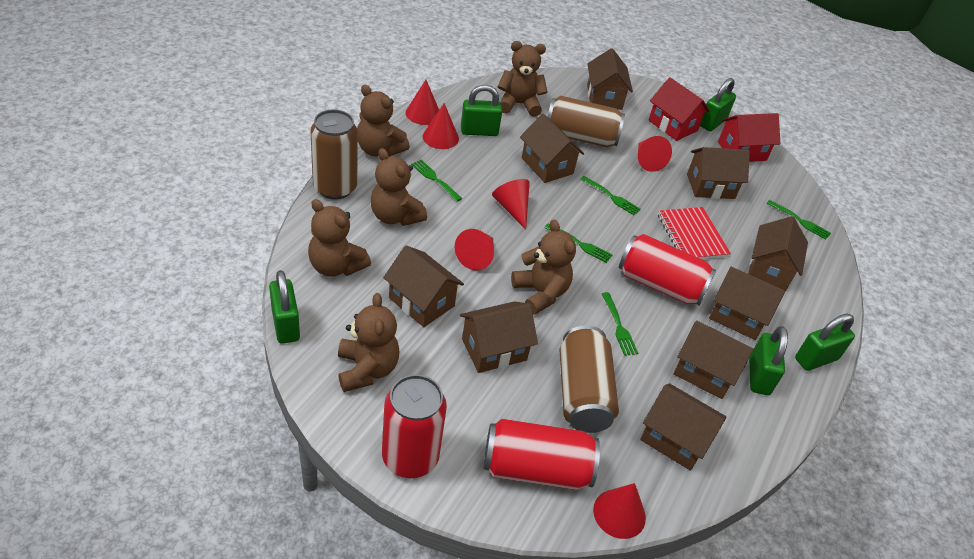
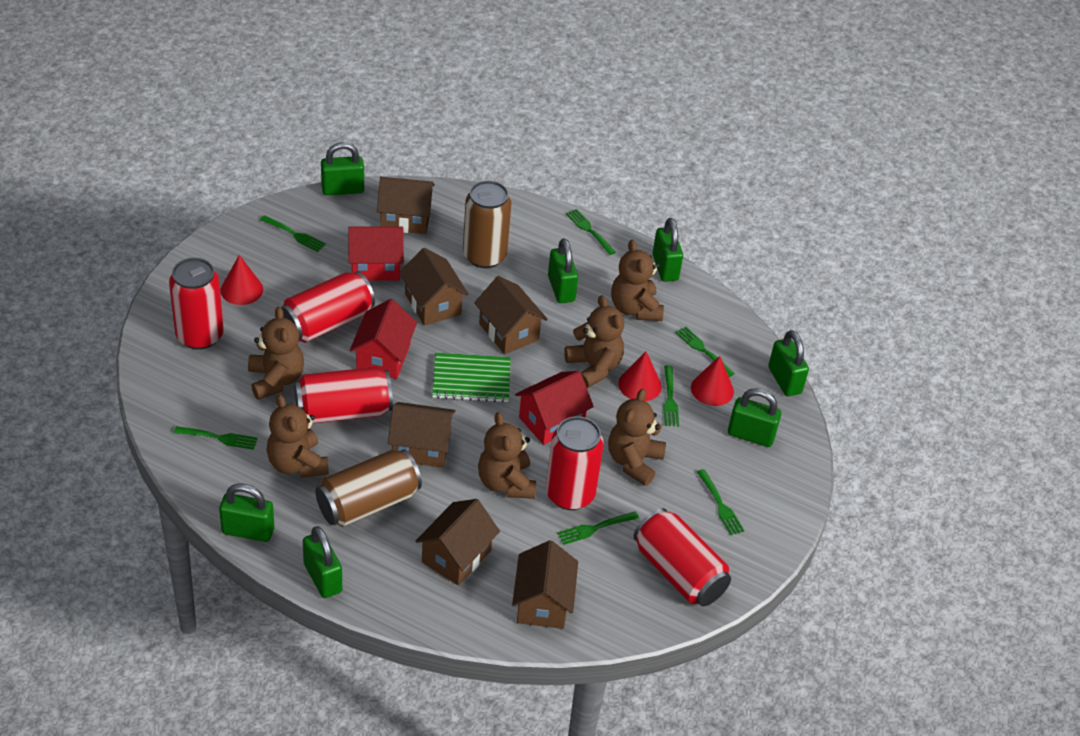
brown can: 3 -> 2
brown house: 9 -> 6
green fork: 5 -> 7
green notebook: 0 -> 1
green padlock: 5 -> 7
red can: 3 -> 5
red cone: 6 -> 3
red house: 2 -> 3
red notebook: 1 -> 0

